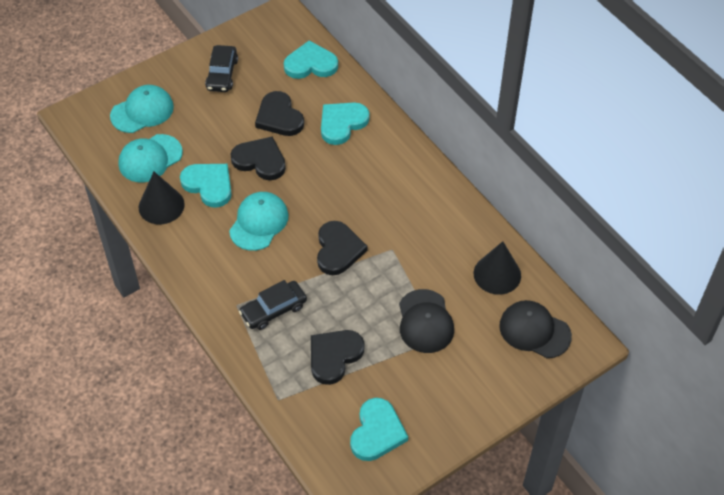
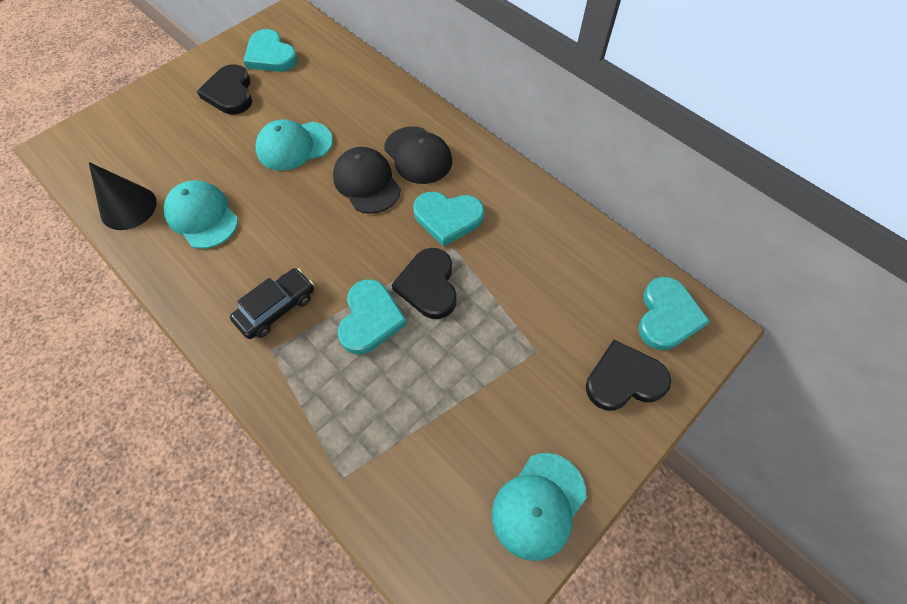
black car: 2 -> 1
black cone: 2 -> 1
black heart: 4 -> 3

